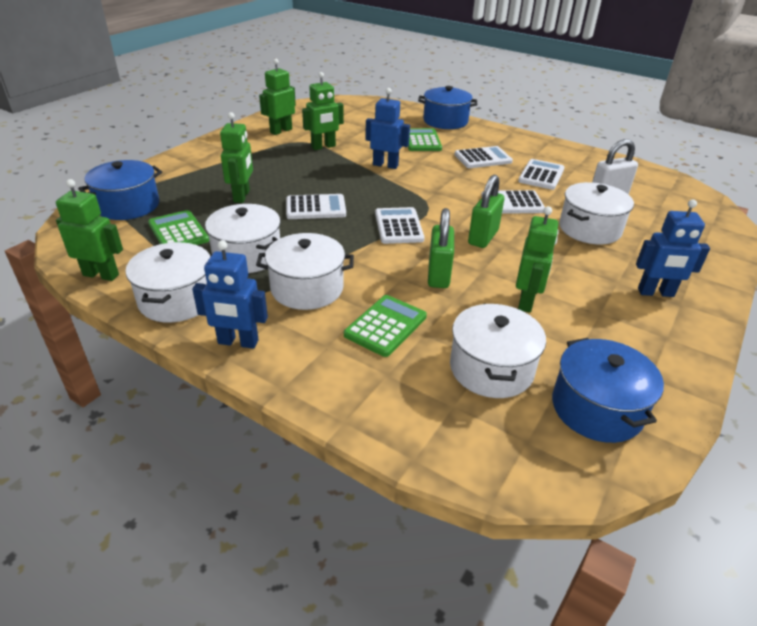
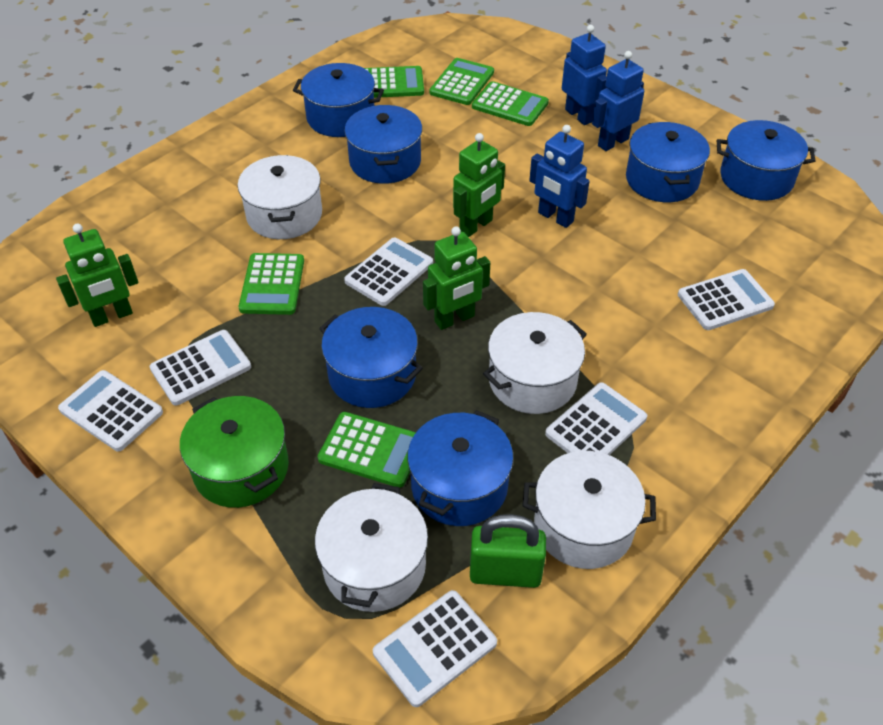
blue pot: 3 -> 6
green calculator: 3 -> 5
green padlock: 2 -> 1
green pot: 0 -> 1
green robot: 5 -> 3
white calculator: 5 -> 6
white padlock: 1 -> 0
white pot: 5 -> 4

